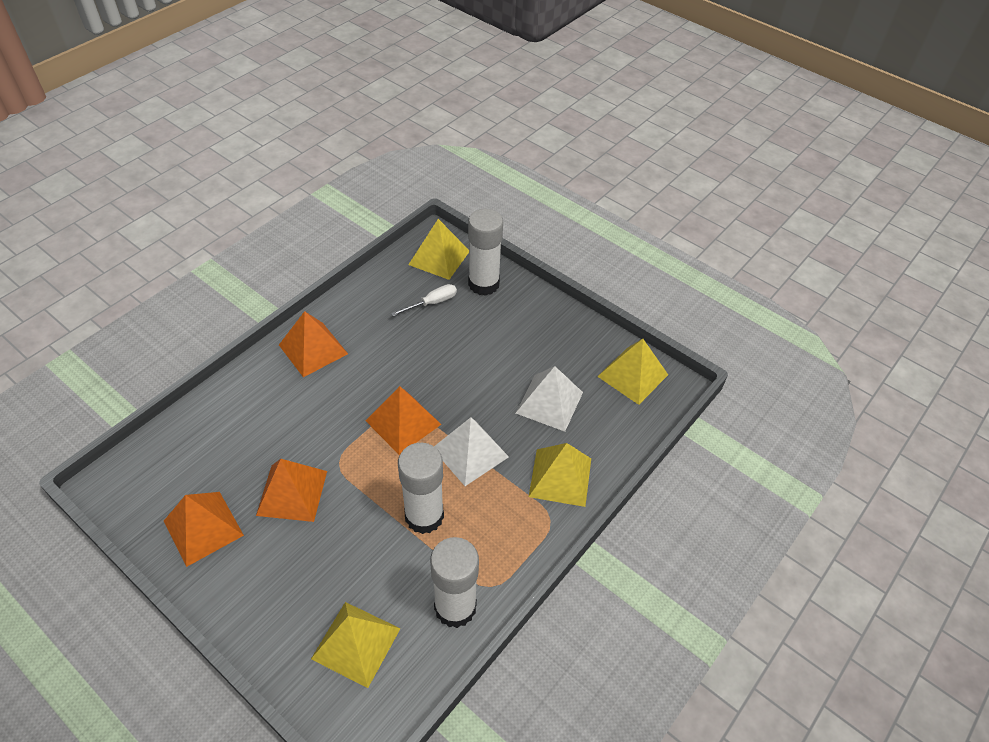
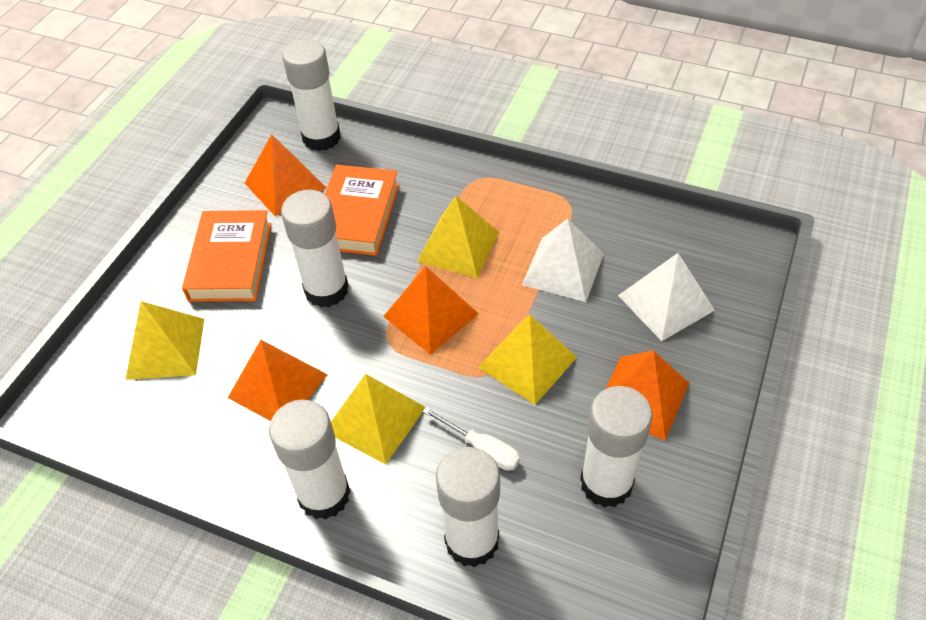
orange book: 0 -> 2
white glue stick: 3 -> 5

